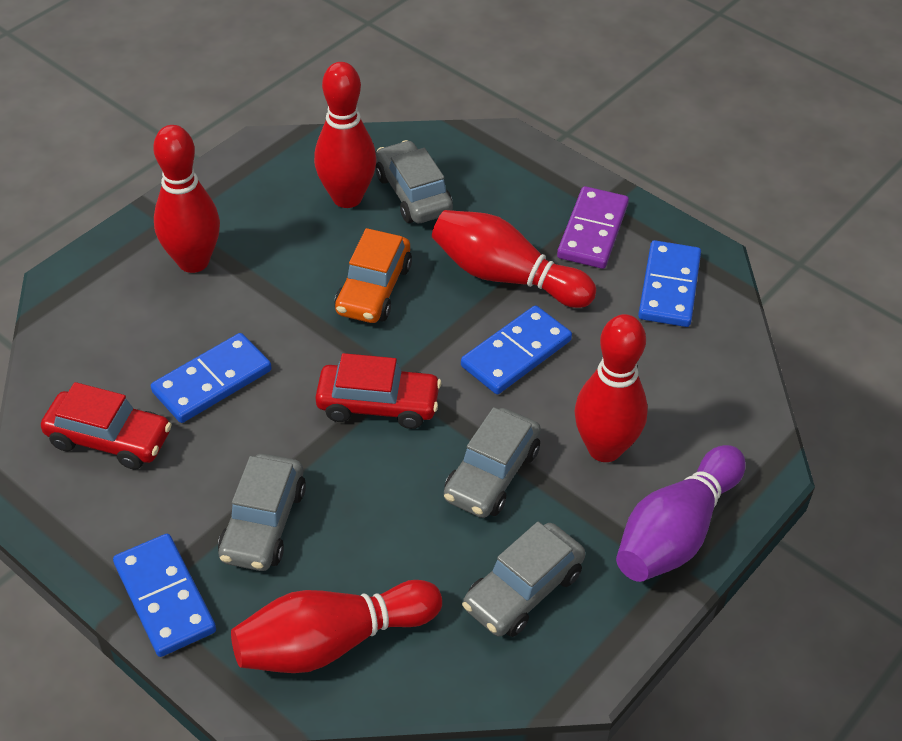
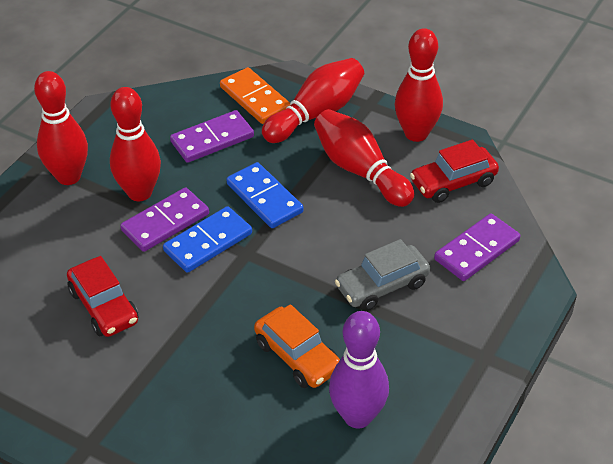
blue domino: 4 -> 2
grey car: 4 -> 1
orange domino: 0 -> 1
purple domino: 1 -> 3

